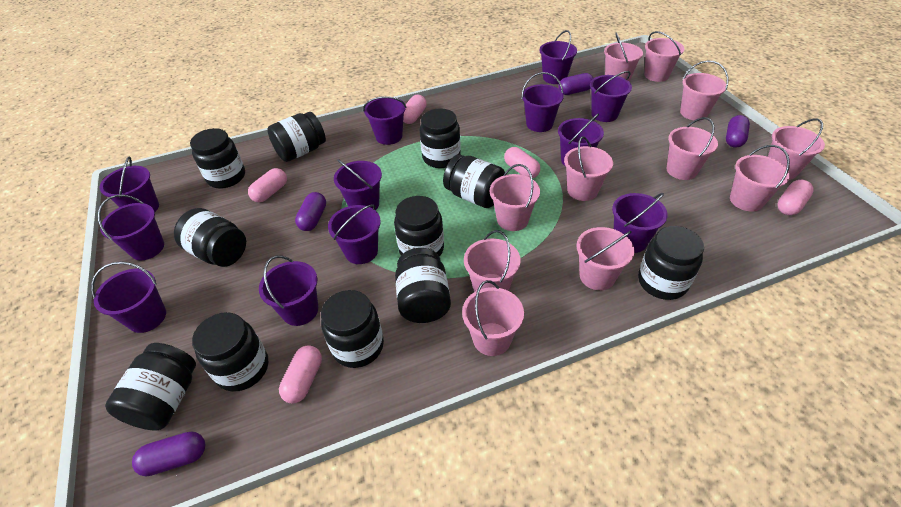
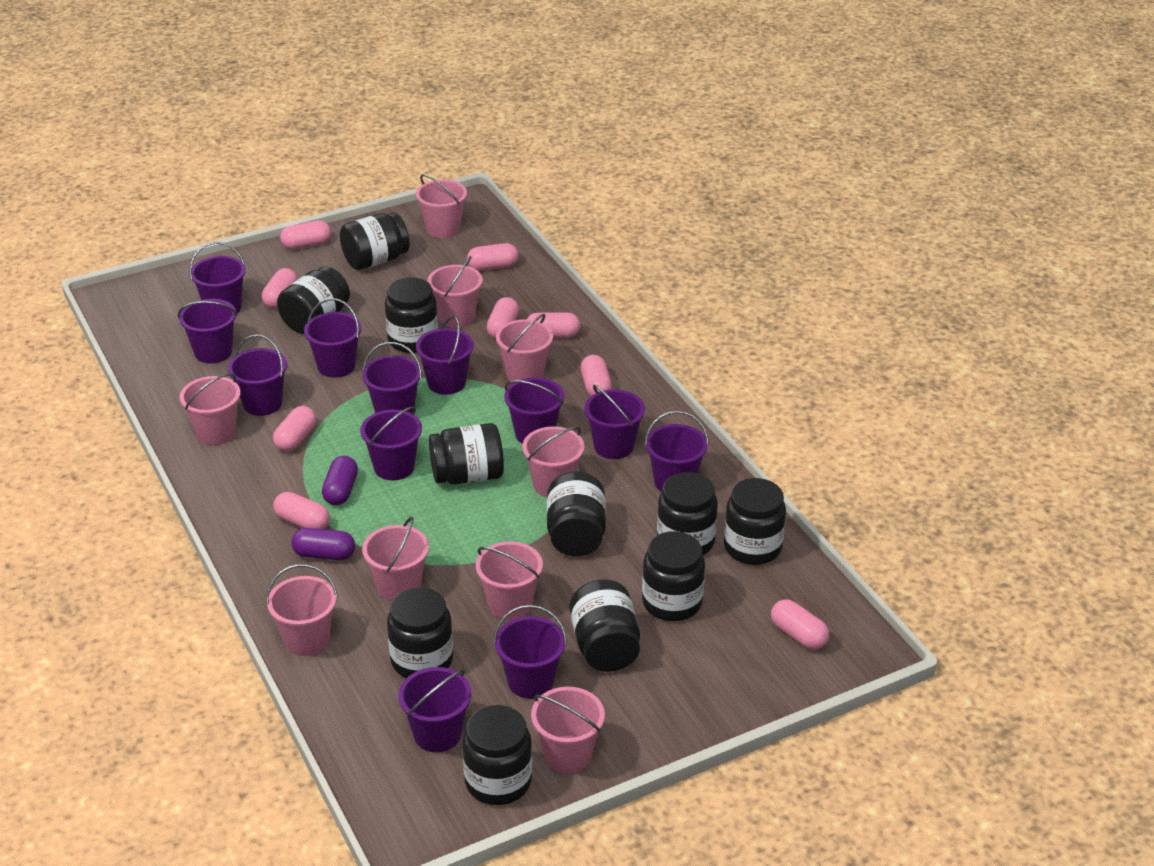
pink bucket: 11 -> 9
pink capsule: 5 -> 9
purple capsule: 4 -> 2

